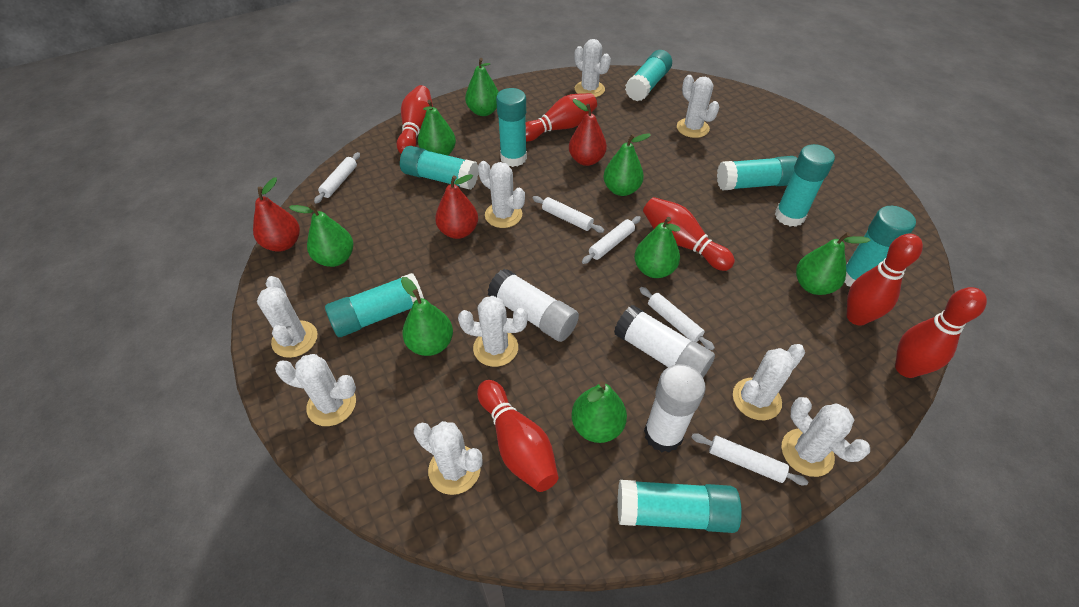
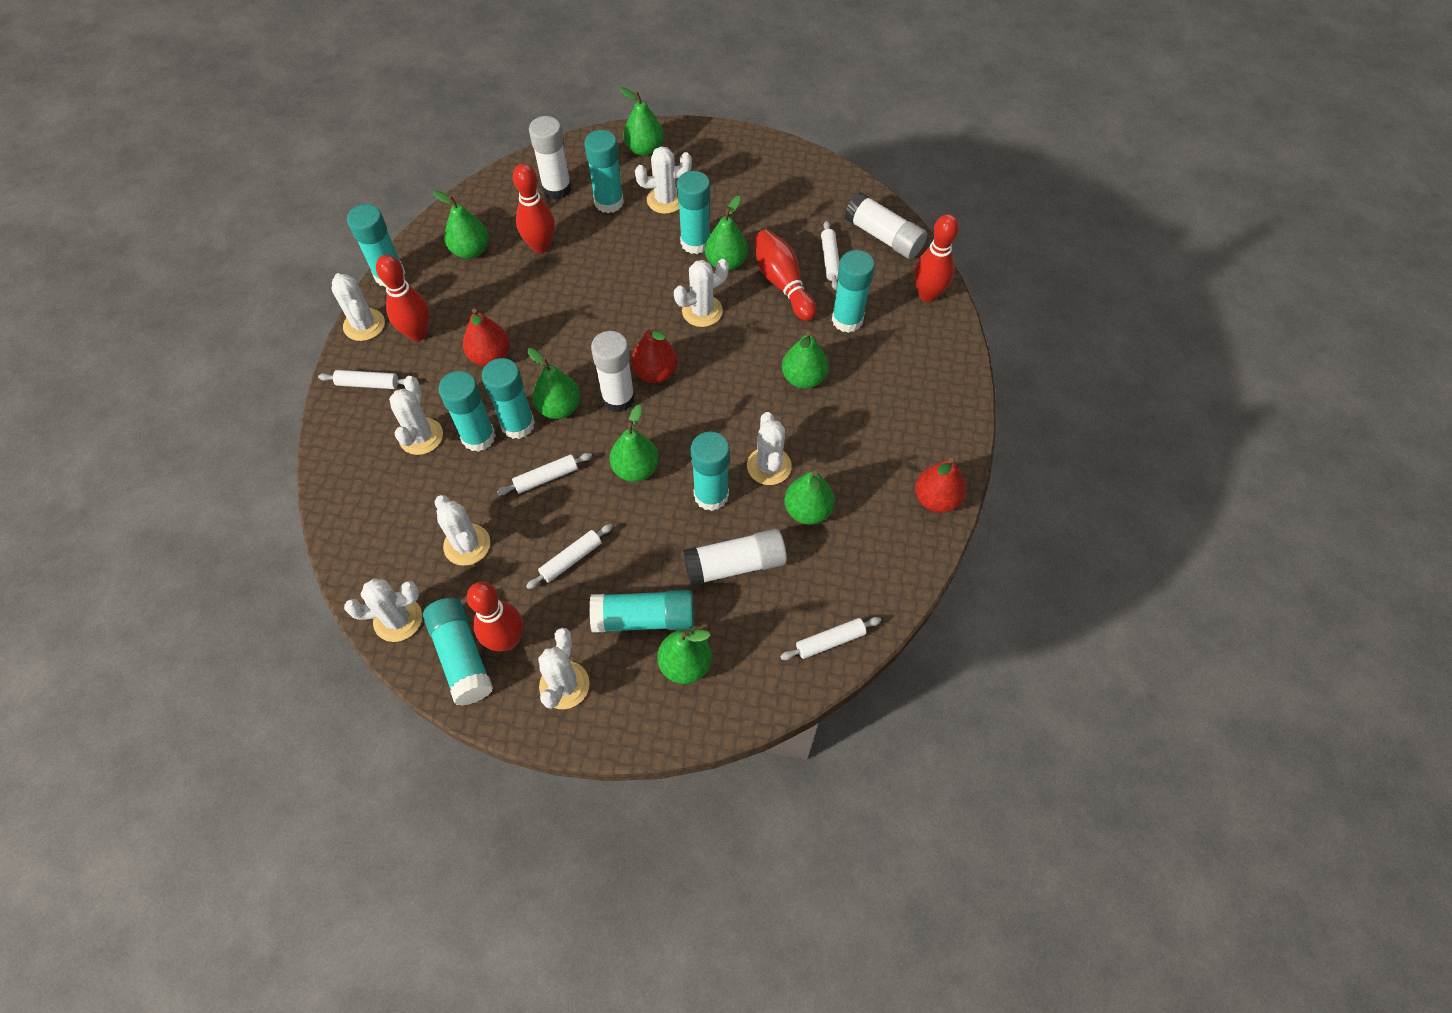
red bowling pin: 6 -> 5
turquoise glue stick: 8 -> 9
white cactus: 9 -> 8
white glue stick: 3 -> 4

